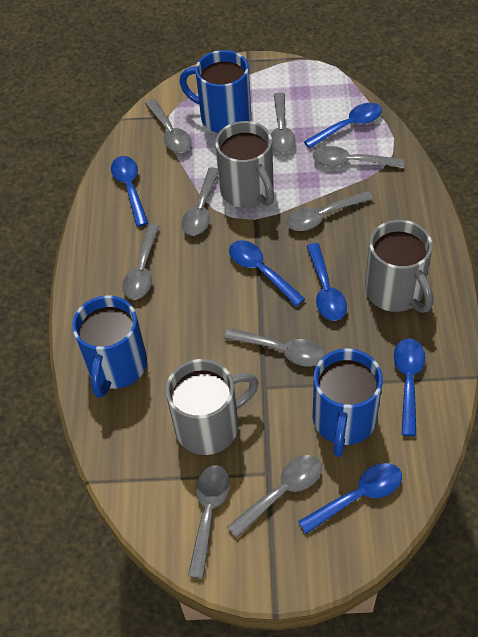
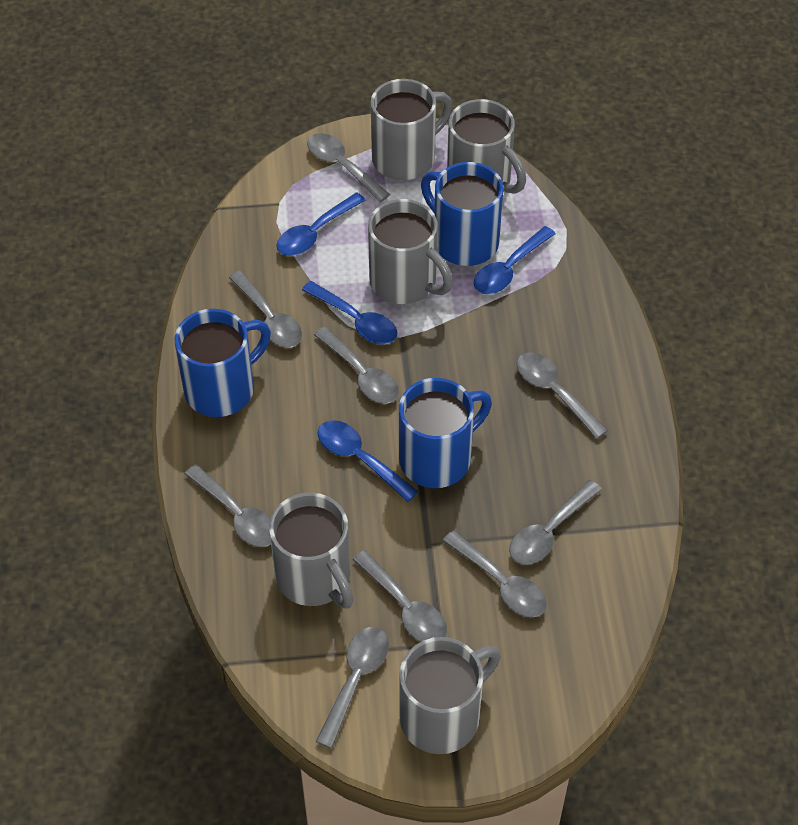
blue spoon: 6 -> 4
grey mug: 3 -> 5

